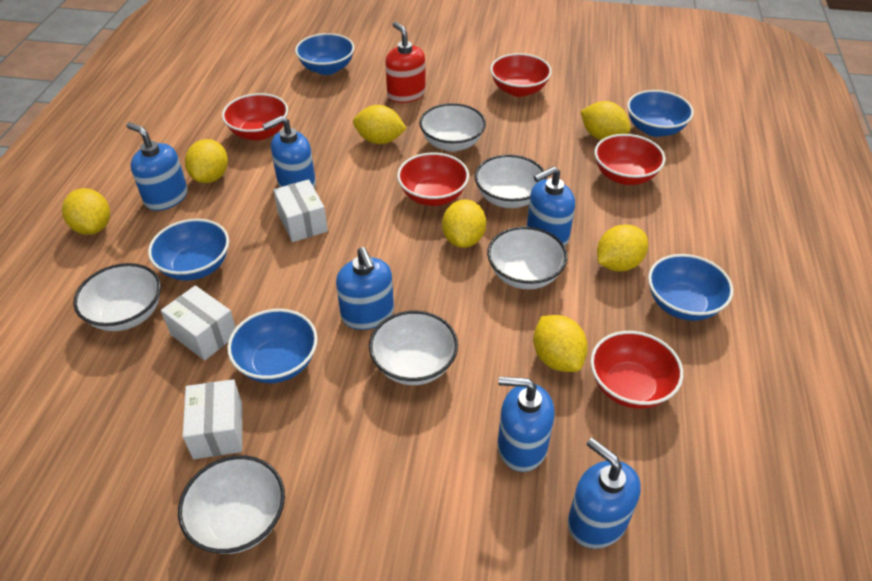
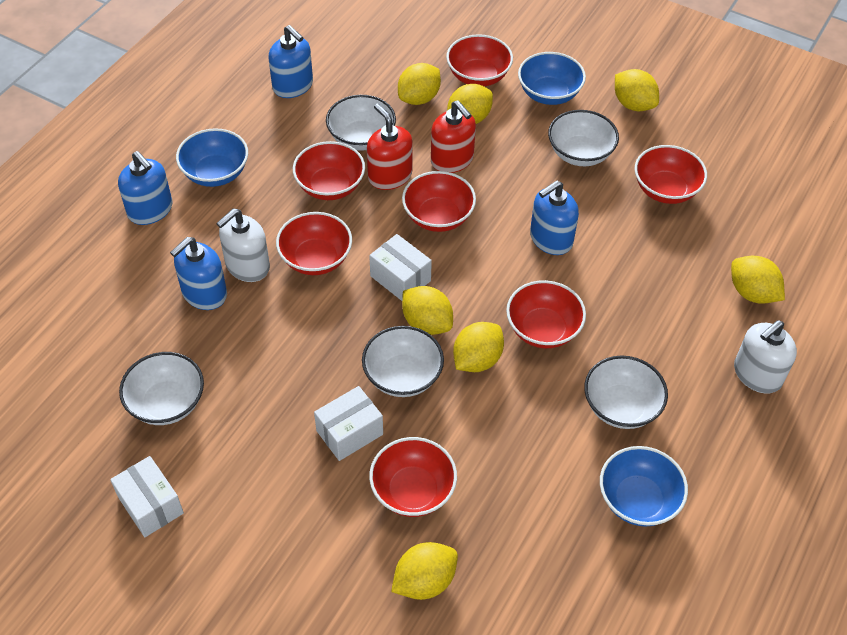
blue bowl: 5 -> 3
blue soap dispenser: 6 -> 4
red bowl: 5 -> 7
red soap dispenser: 1 -> 2
white bowl: 6 -> 5
white soap dispenser: 0 -> 2

